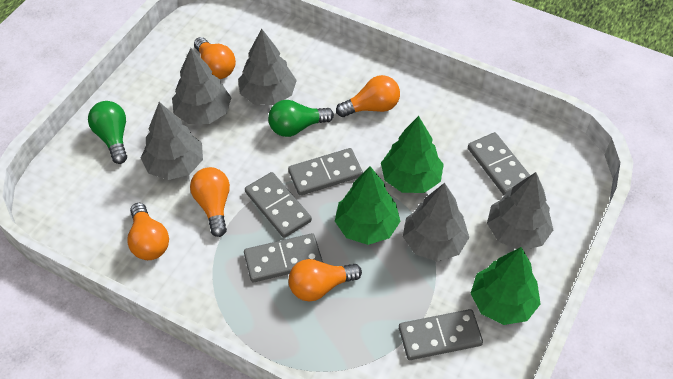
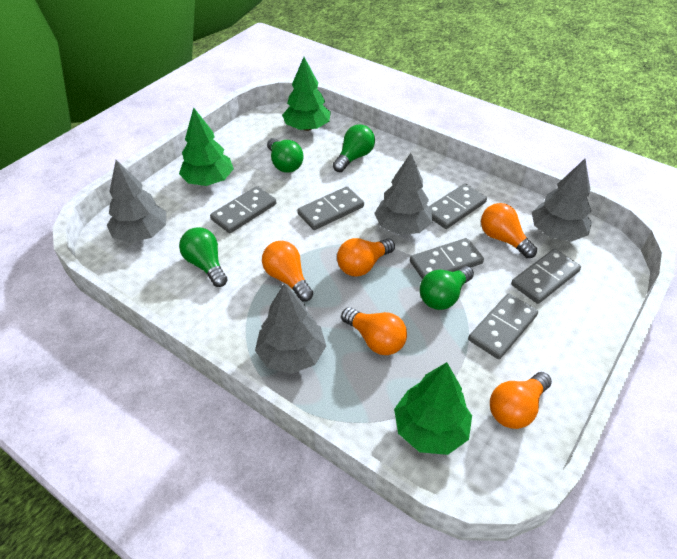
green light bulb: 2 -> 4
grey domino: 5 -> 6
grey tree: 5 -> 4

